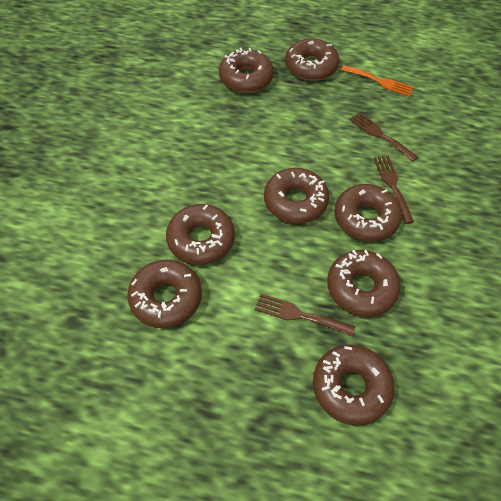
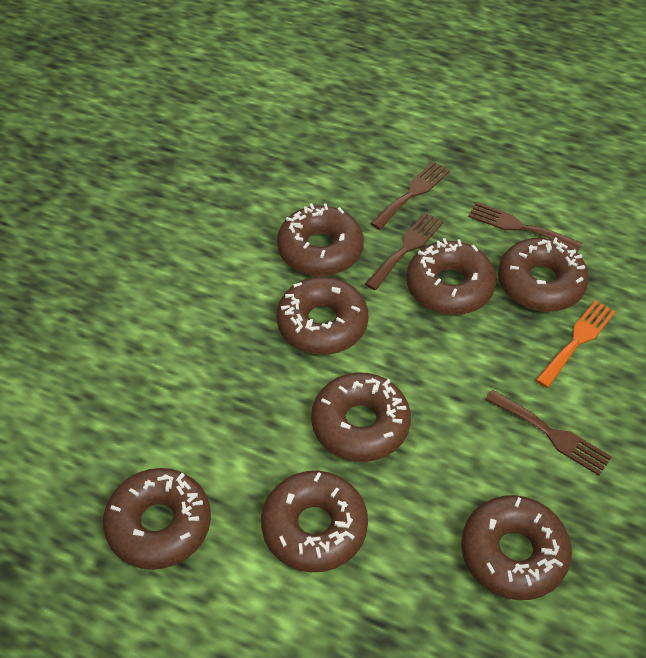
brown fork: 3 -> 4

